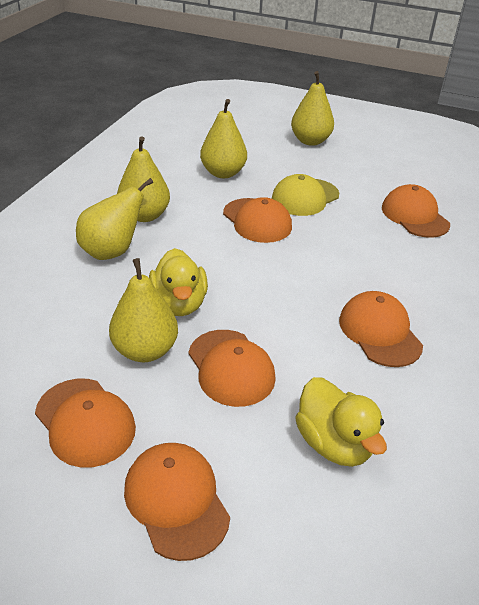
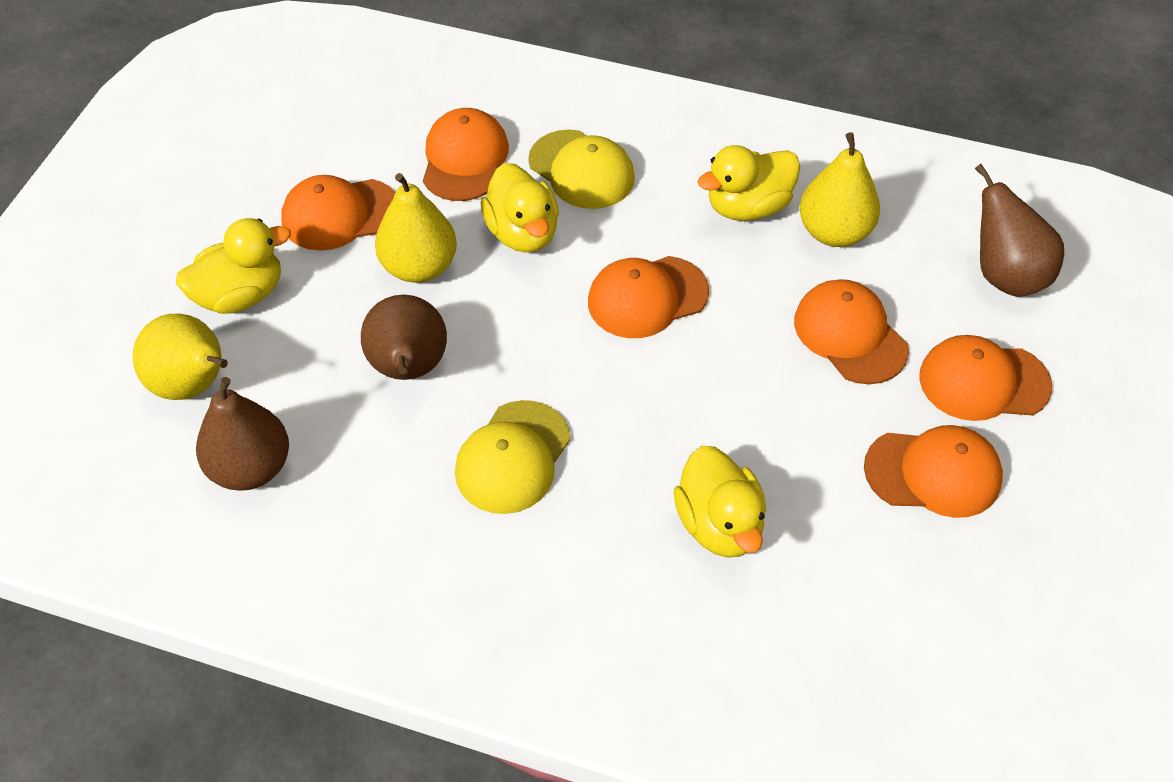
brown pear: 0 -> 3
yellow cap: 1 -> 2
yellow duck: 2 -> 4
yellow pear: 5 -> 3

